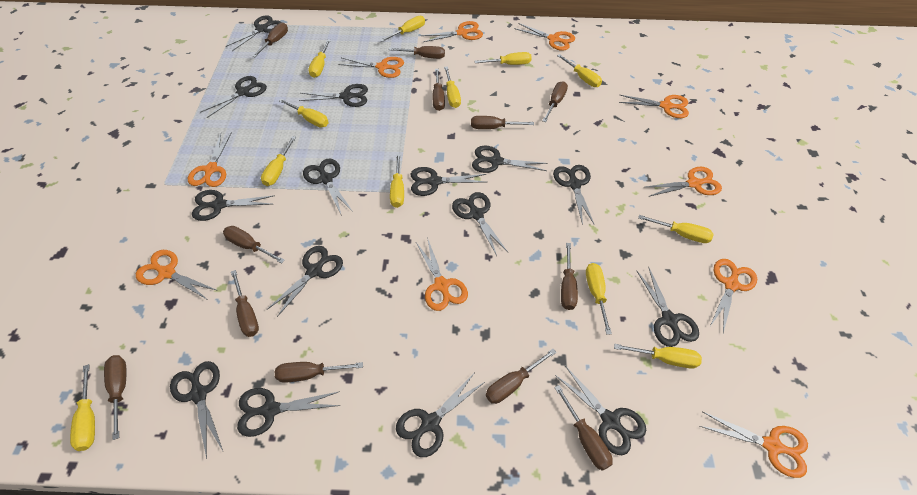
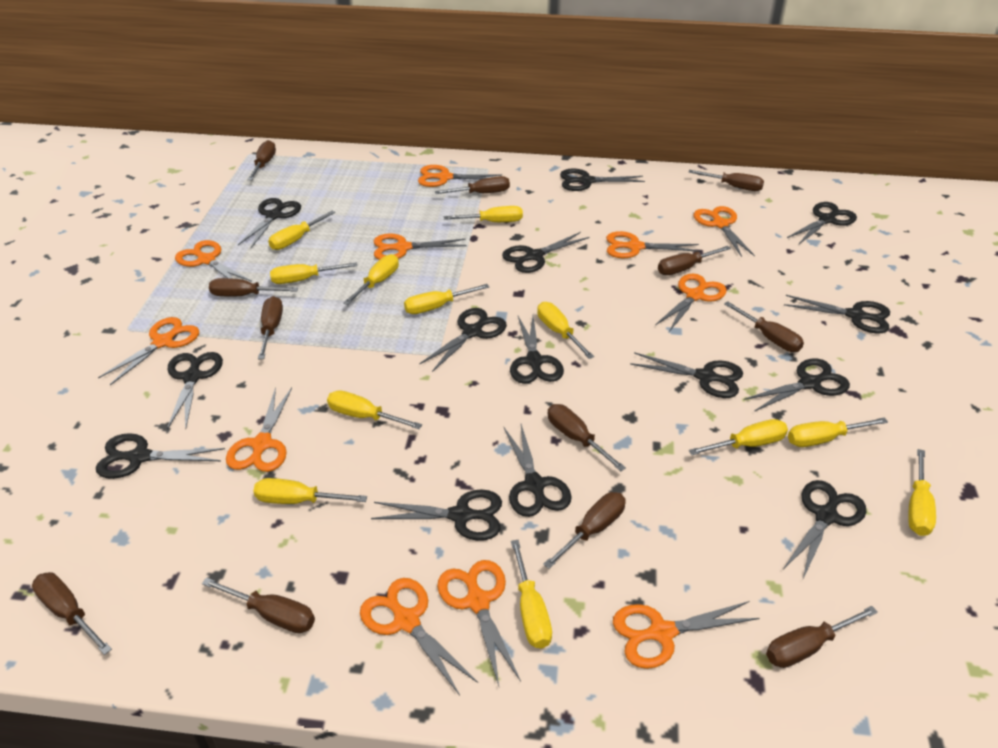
black scissors: 15 -> 14
orange scissors: 10 -> 11

